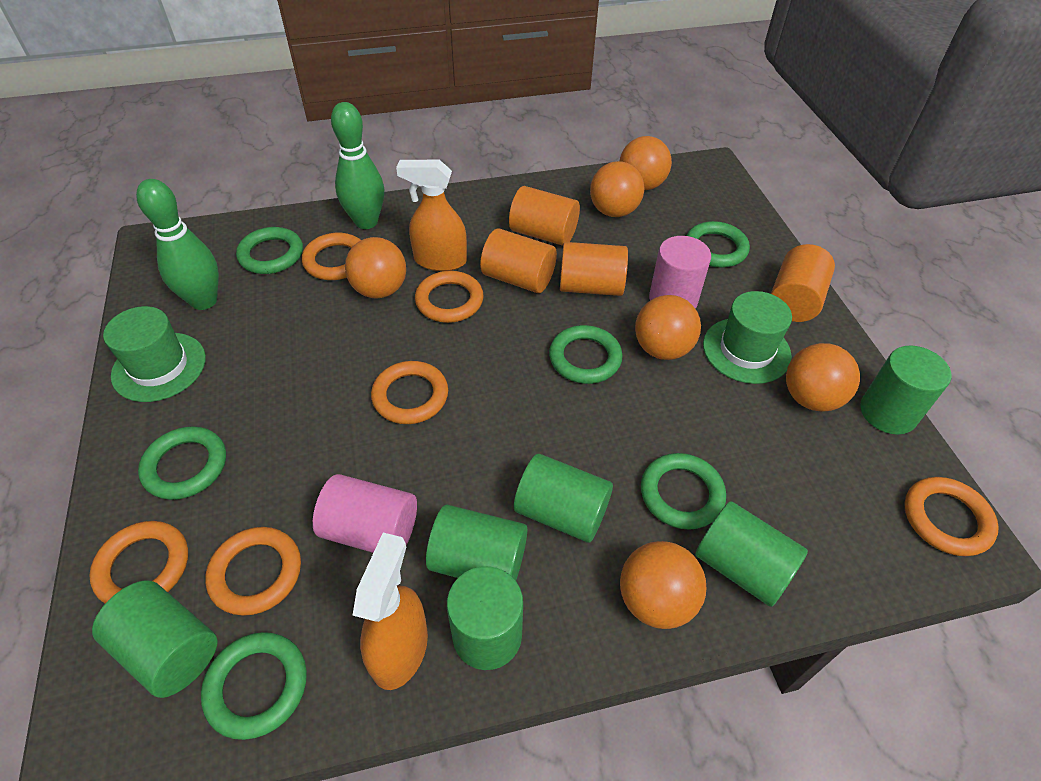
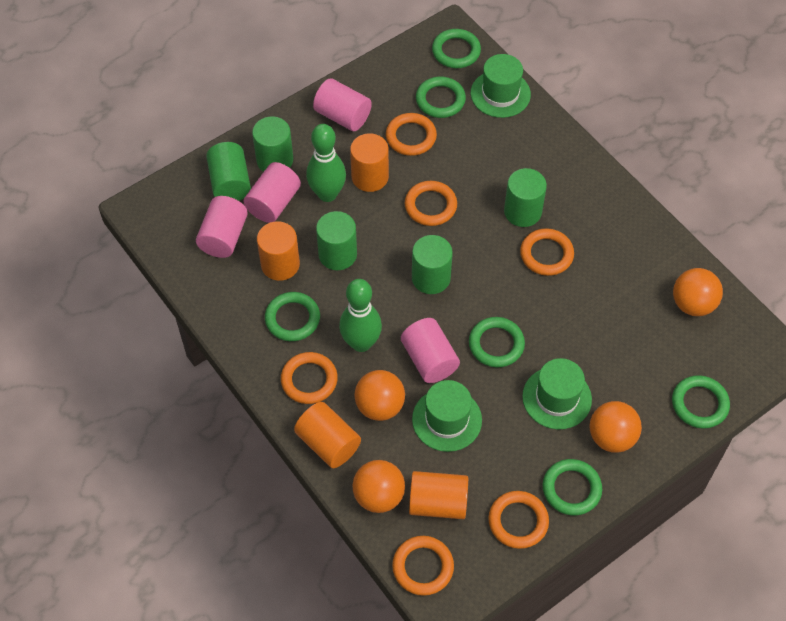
green cylinder: 6 -> 5
green hat: 2 -> 3
orange ball: 6 -> 4
orange spray bottle: 2 -> 0
pink cylinder: 2 -> 4

